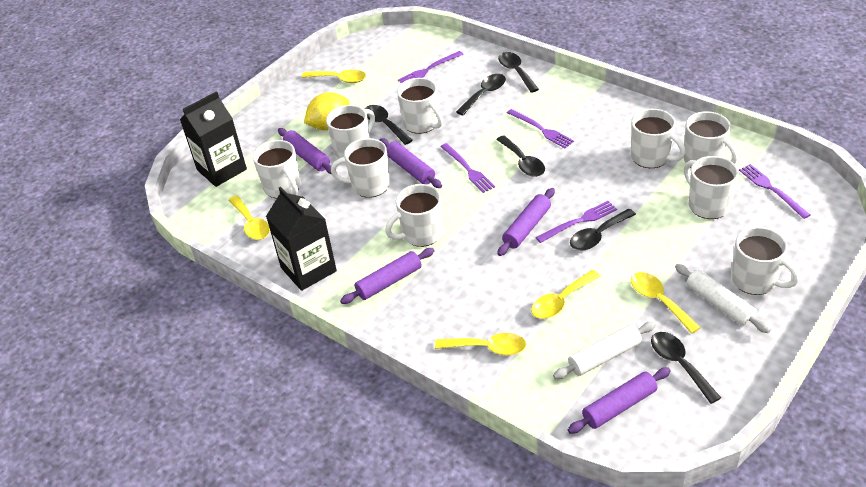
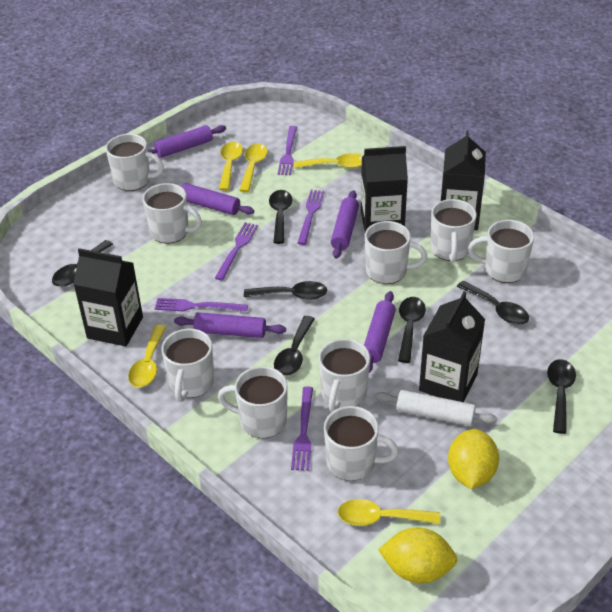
black carton: 2 -> 4
black spoon: 6 -> 7
white rolling pin: 2 -> 1
yellow lemon: 1 -> 2

